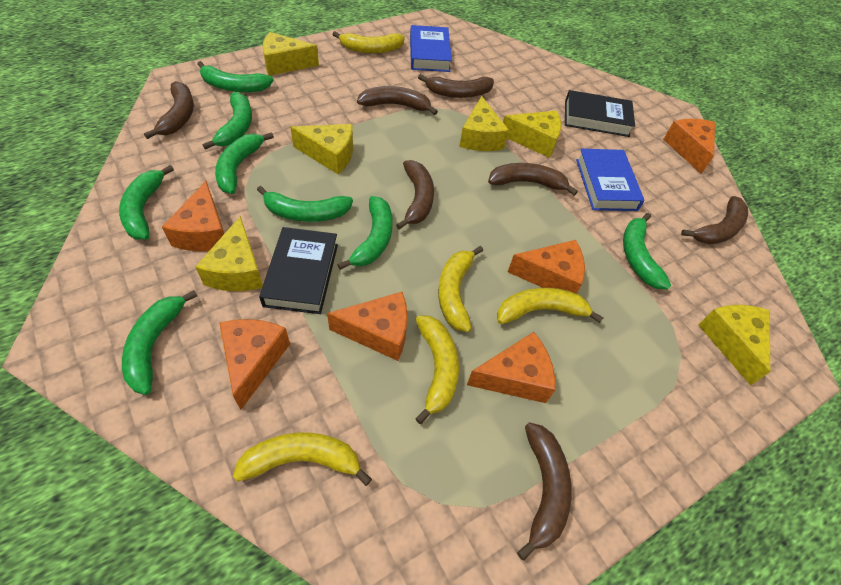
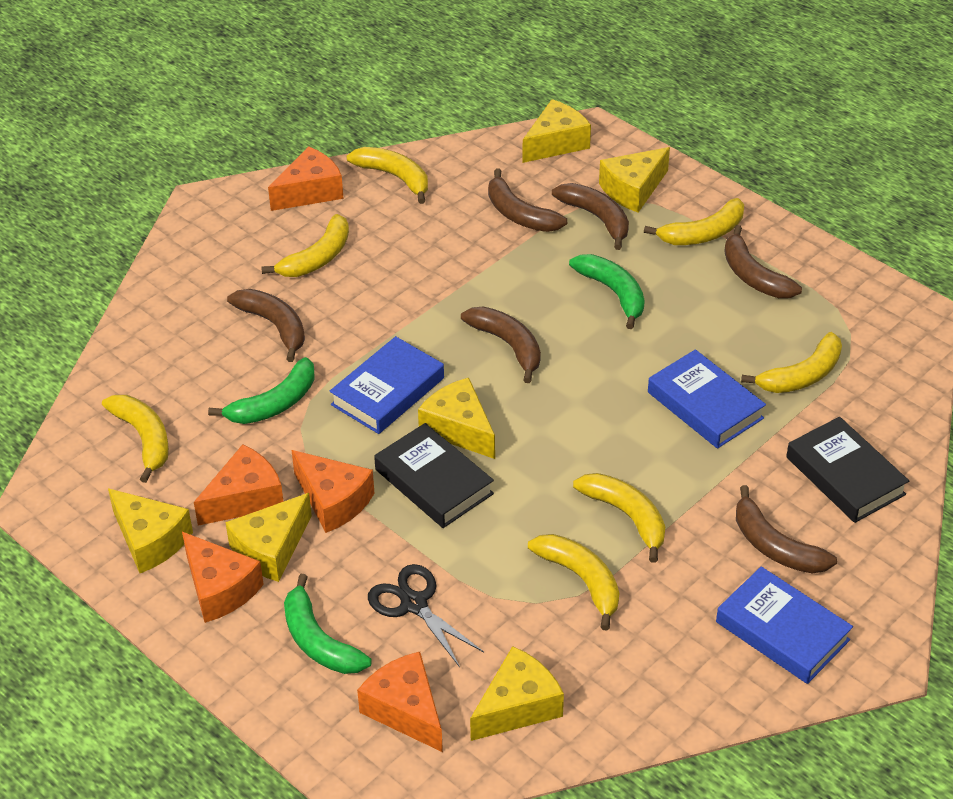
black scissors: 0 -> 1
blue book: 2 -> 3
brown banana: 7 -> 6
green banana: 8 -> 3
orange cheese: 6 -> 5
yellow banana: 5 -> 7

